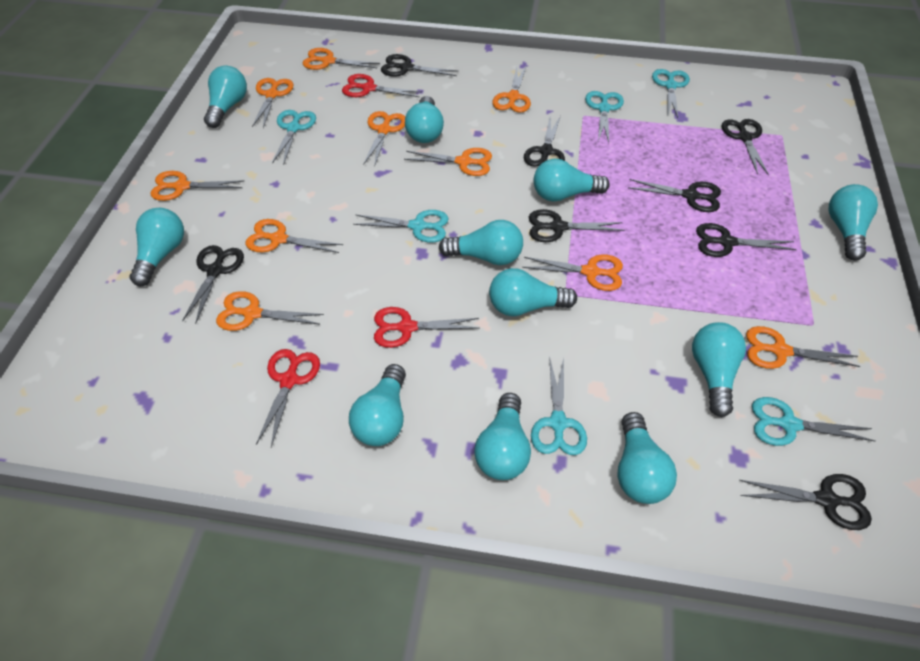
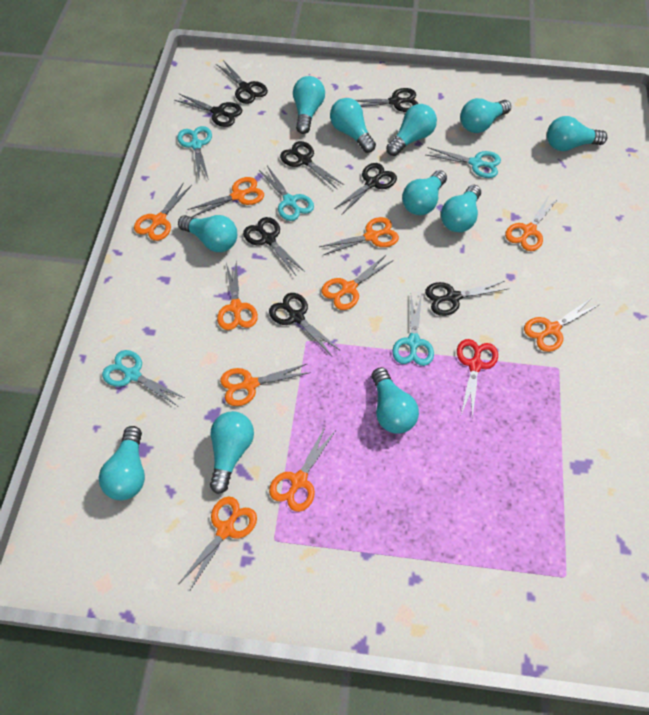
red scissors: 3 -> 1
turquoise scissors: 6 -> 5

